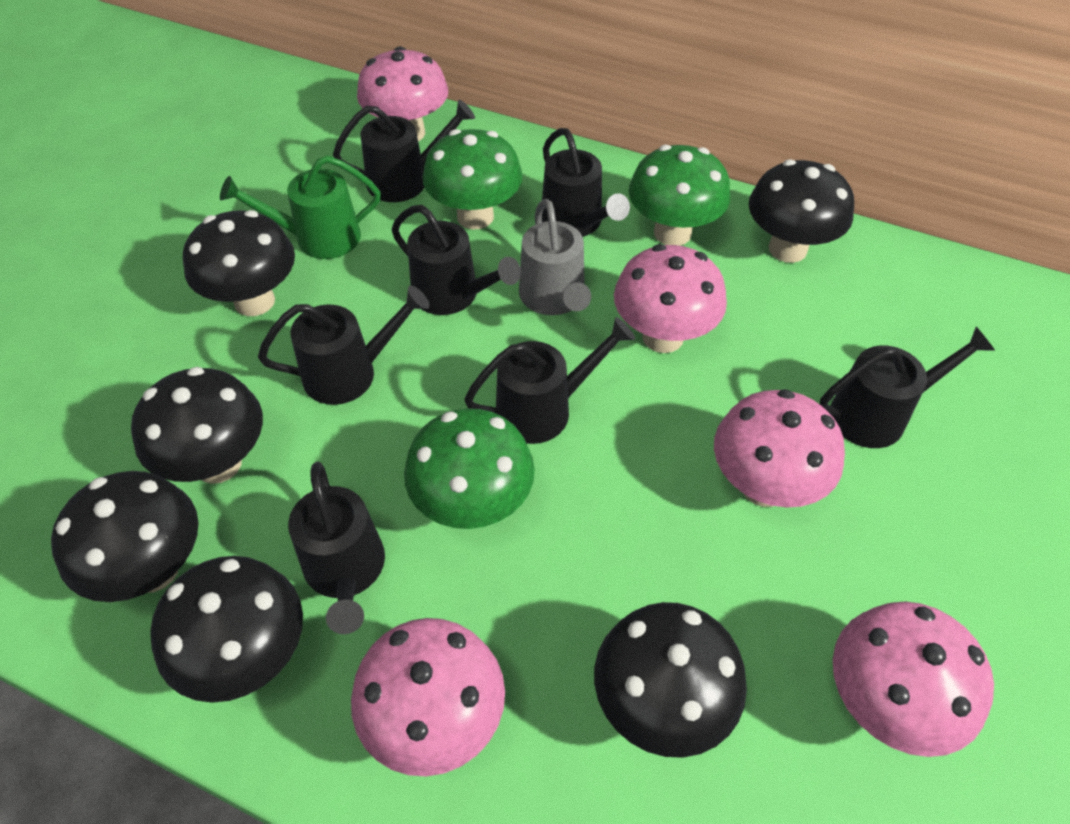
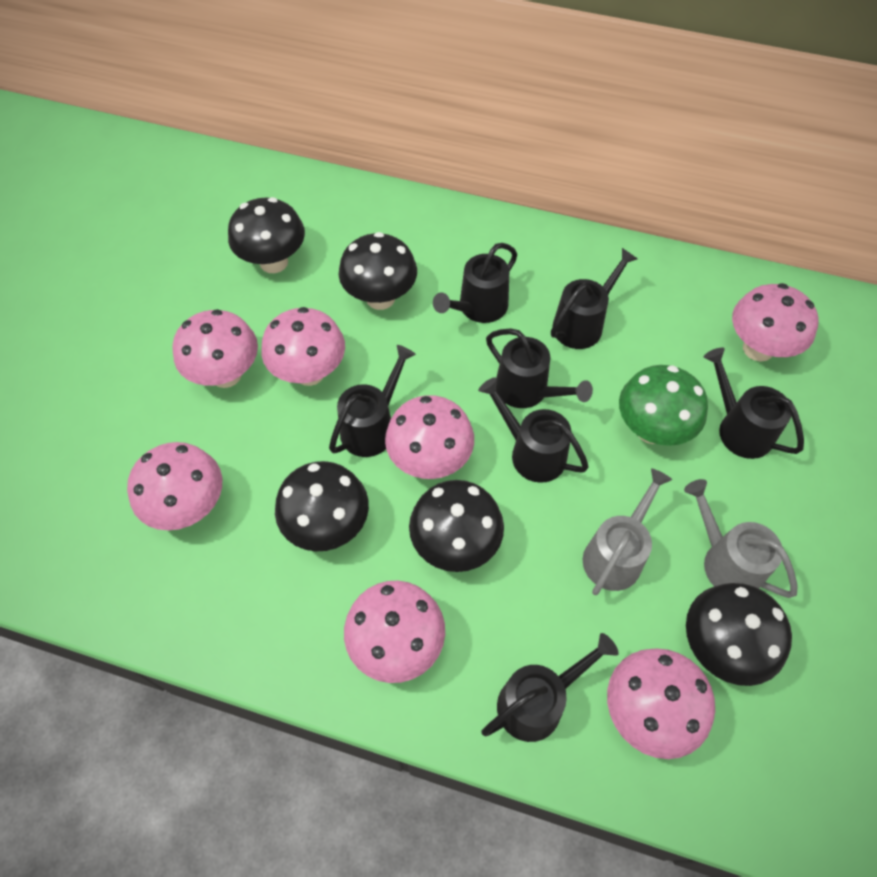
black mushroom: 6 -> 5
green mushroom: 3 -> 1
green watering can: 1 -> 0
grey watering can: 1 -> 2
pink mushroom: 5 -> 7

